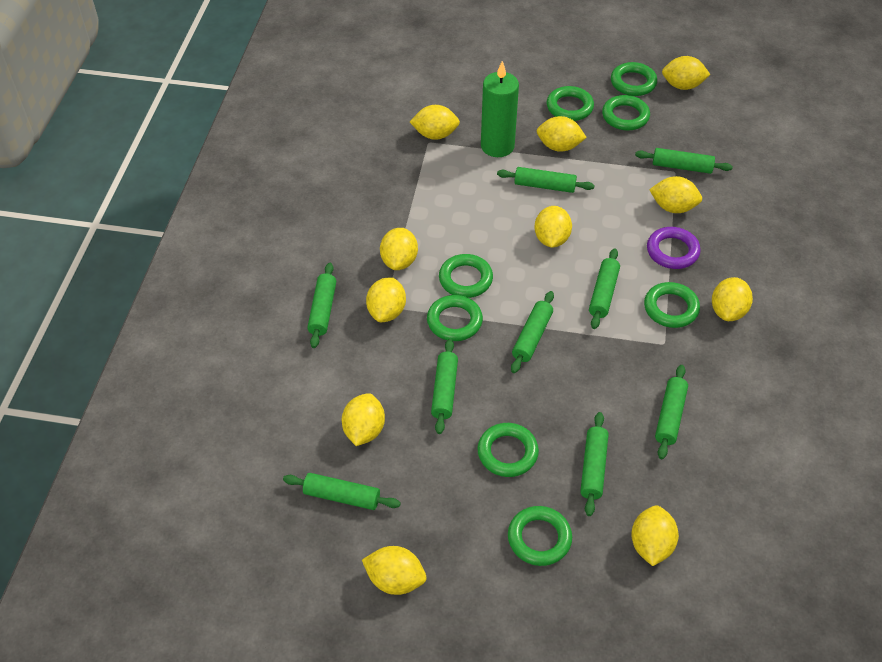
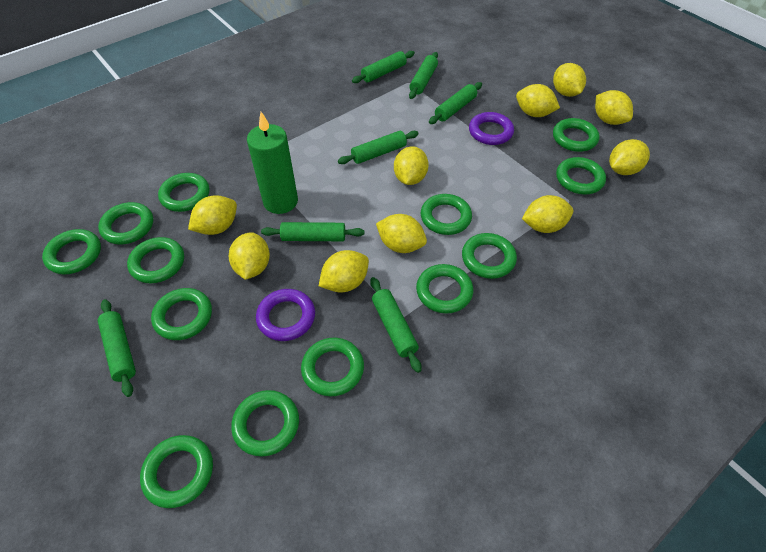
green ring: 8 -> 13
green rolling pin: 9 -> 7
purple ring: 1 -> 2
yellow lemon: 11 -> 10

